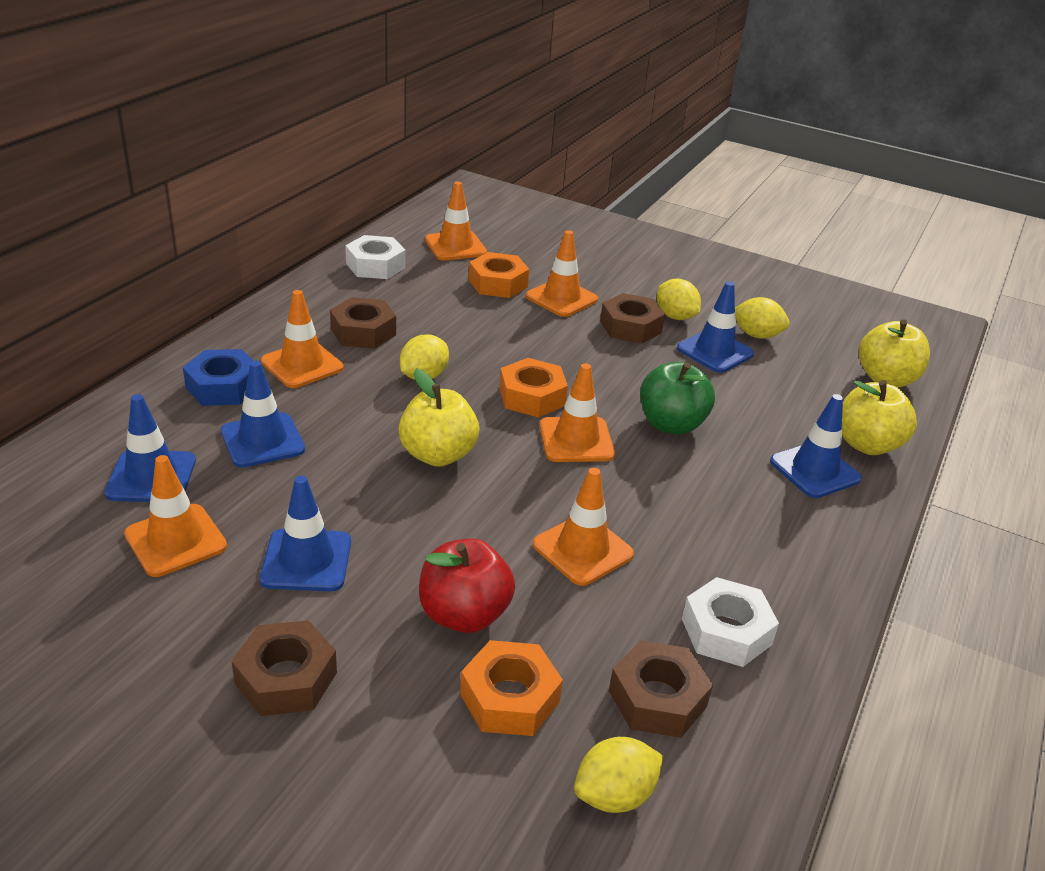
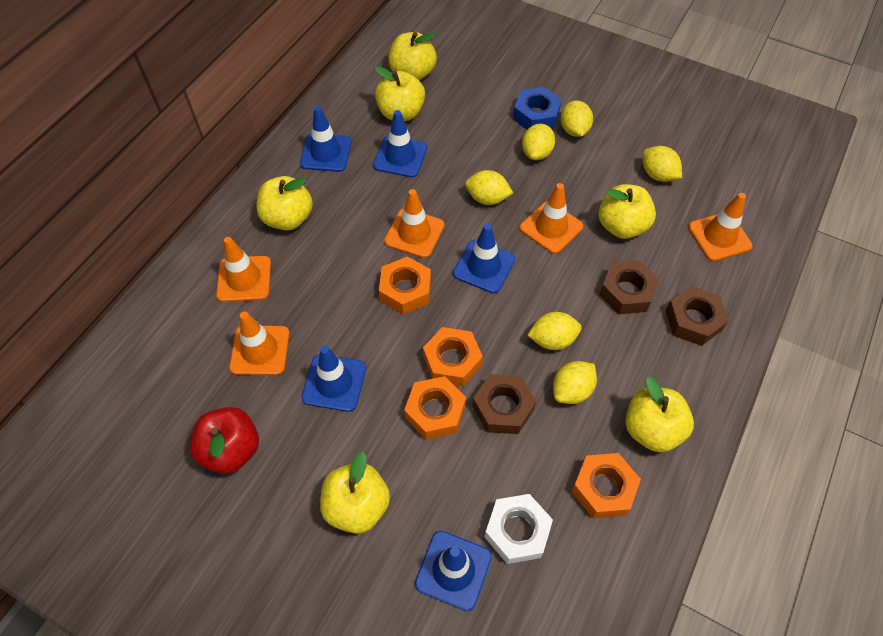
brown nut: 4 -> 3
green apple: 1 -> 0
orange nut: 3 -> 4
orange traffic cone: 6 -> 5
white nut: 2 -> 1
yellow apple: 3 -> 6
yellow lemon: 4 -> 6

